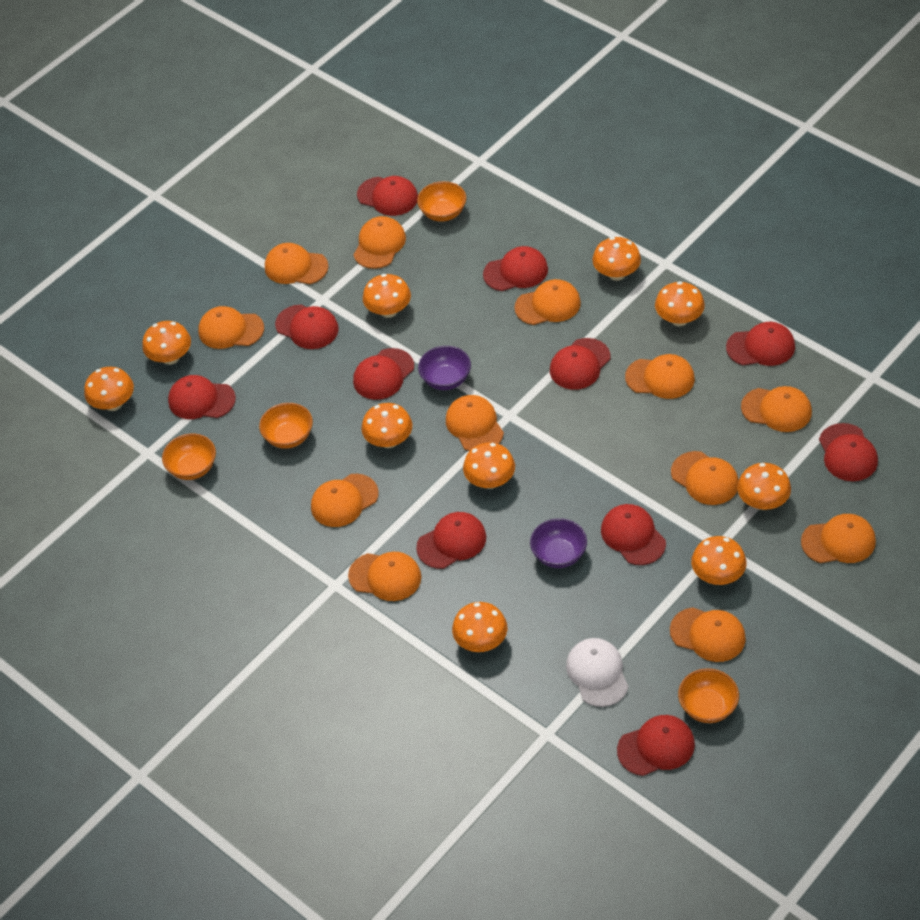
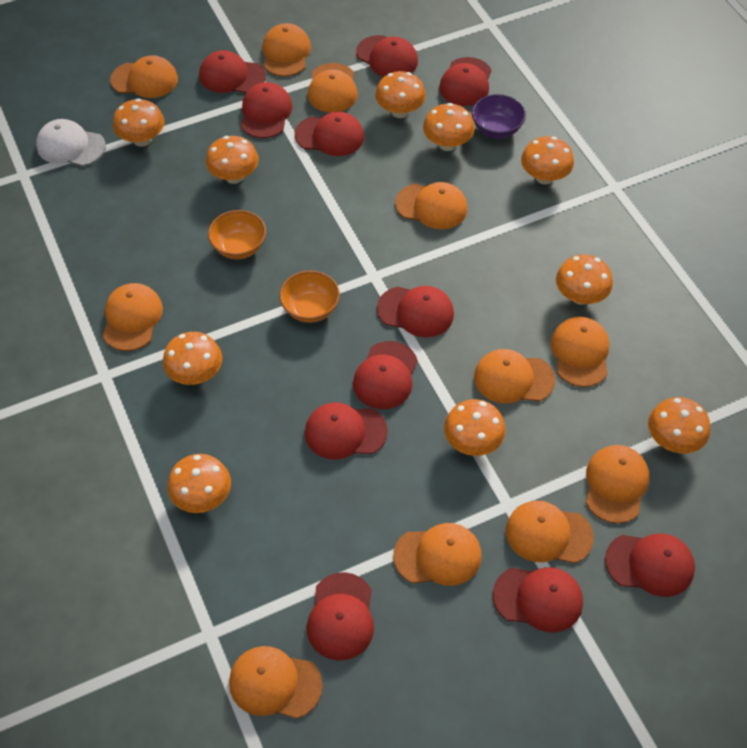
orange bowl: 4 -> 2
orange cap: 12 -> 11
purple bowl: 2 -> 1

